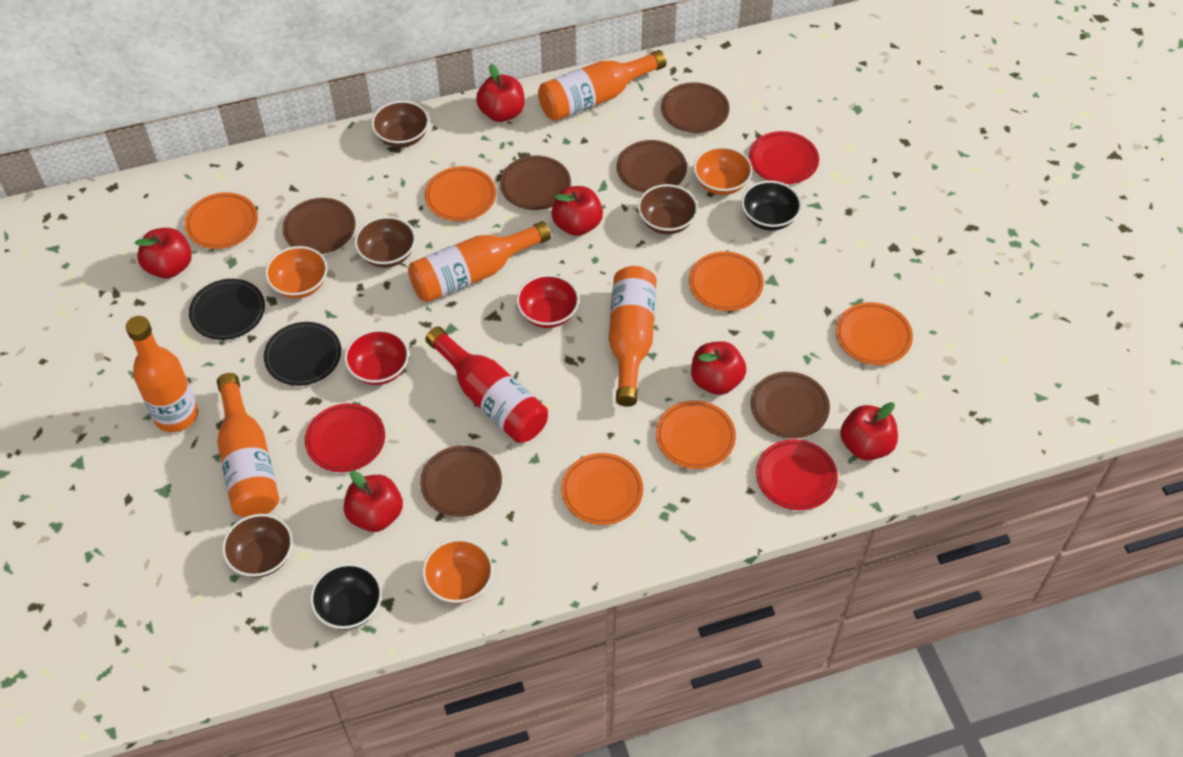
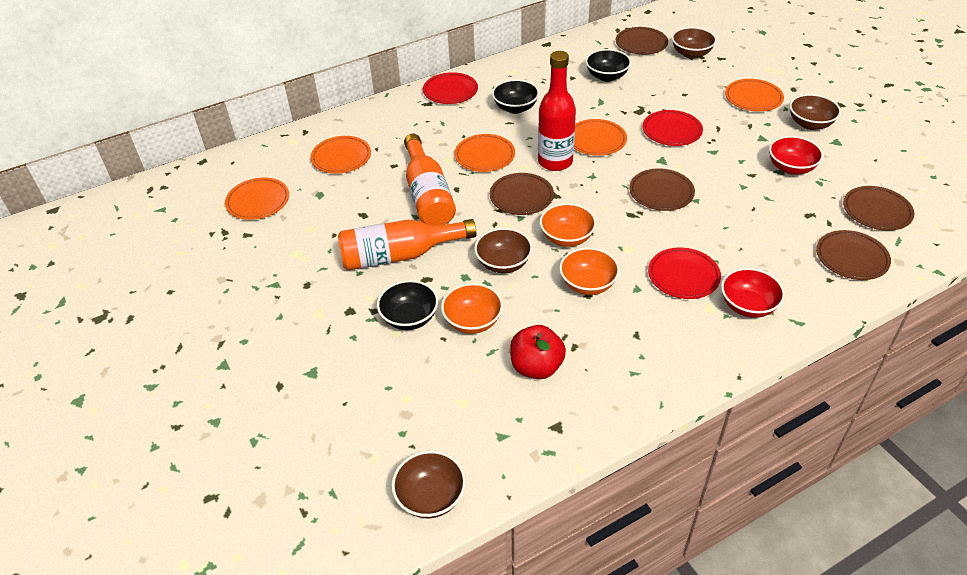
black bowl: 2 -> 3
black plate: 2 -> 0
brown plate: 6 -> 5
orange bottle: 5 -> 2
orange plate: 6 -> 5
red apple: 6 -> 1

